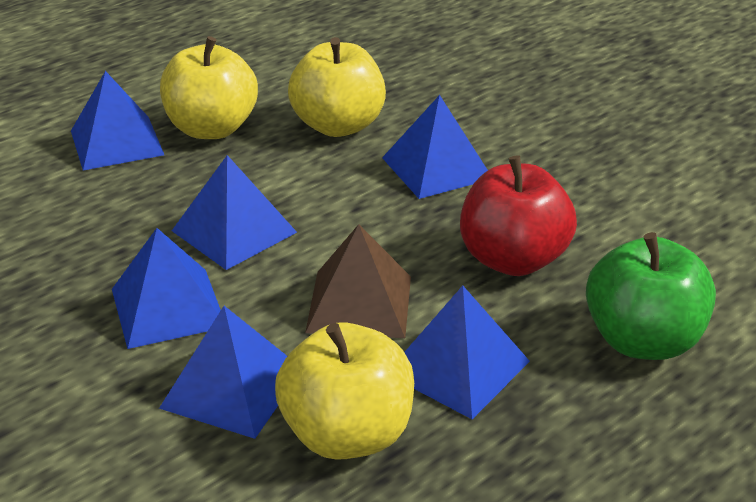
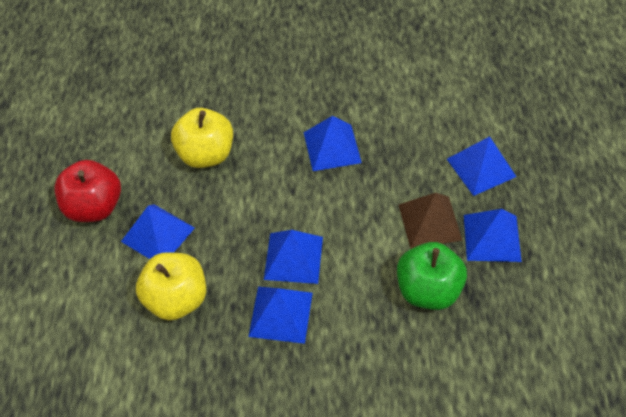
yellow apple: 3 -> 2

